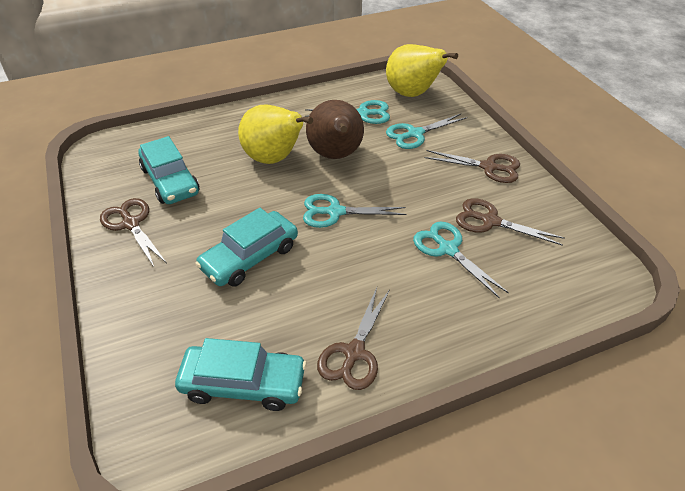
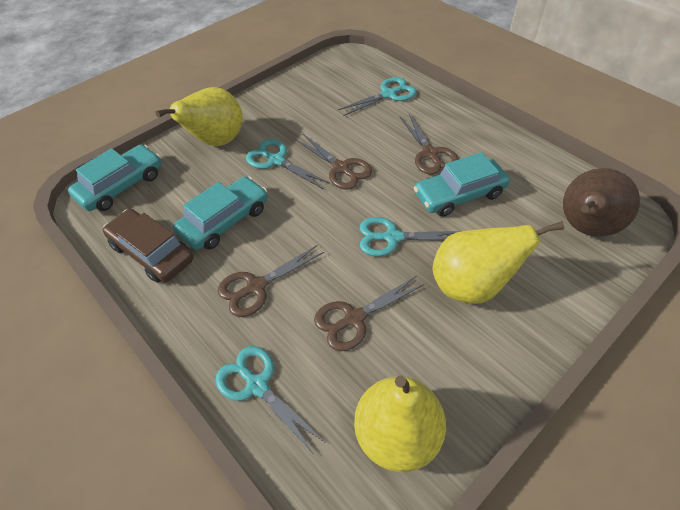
brown car: 0 -> 1
yellow pear: 2 -> 3

